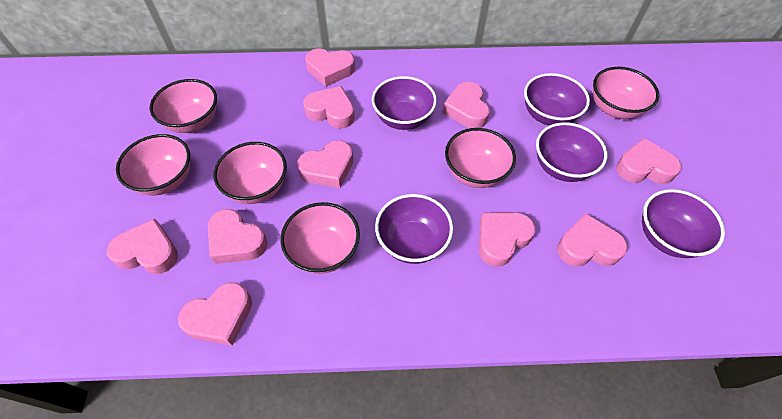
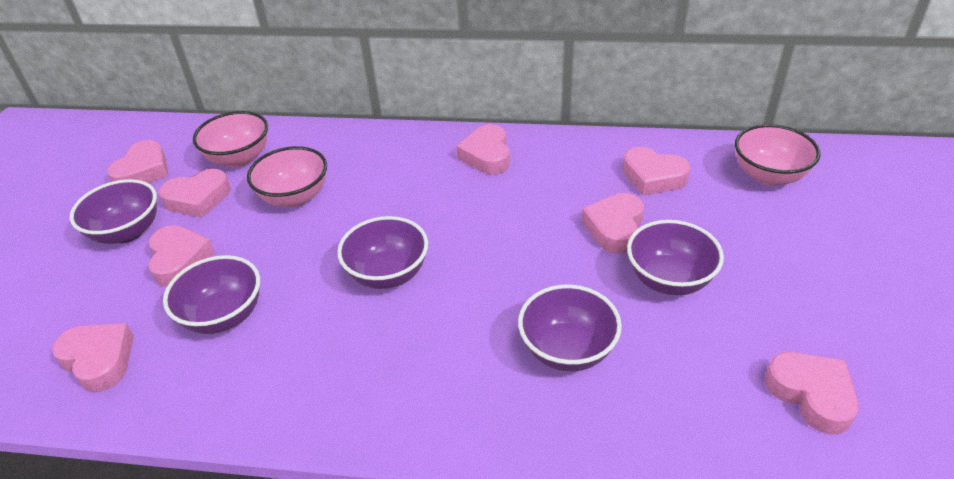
pink bowl: 6 -> 3
pink heart: 10 -> 8

